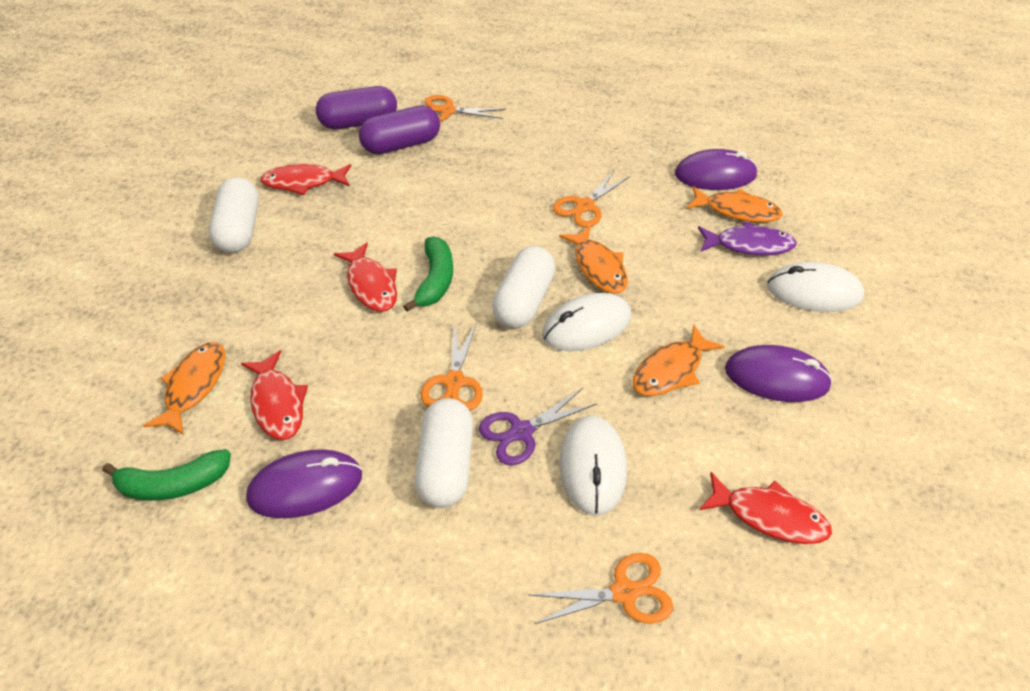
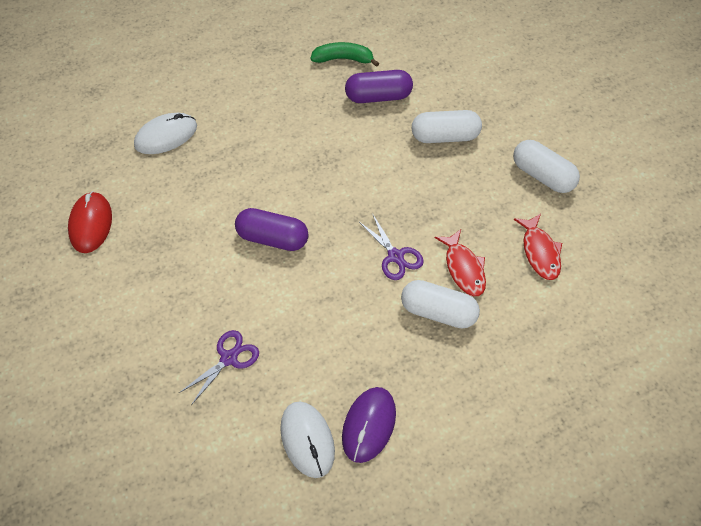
green banana: 2 -> 1
orange fish: 4 -> 0
orange scissors: 4 -> 0
purple fish: 1 -> 0
purple mouse: 3 -> 1
purple scissors: 1 -> 2
red fish: 4 -> 2
red mouse: 0 -> 1
white mouse: 3 -> 2

